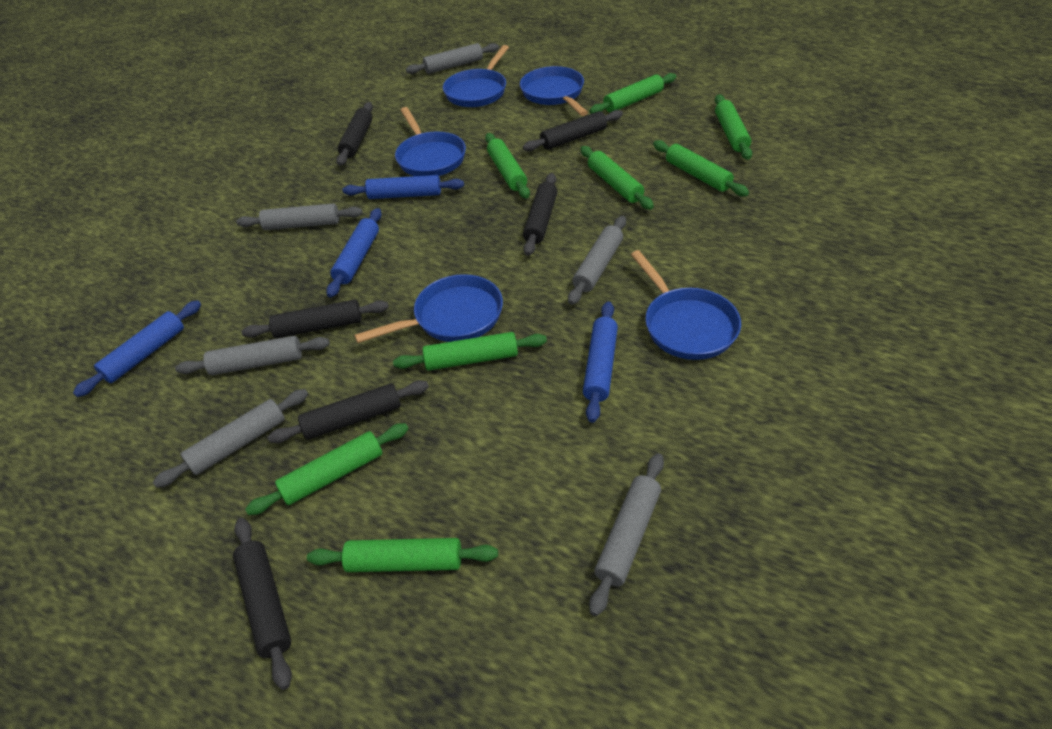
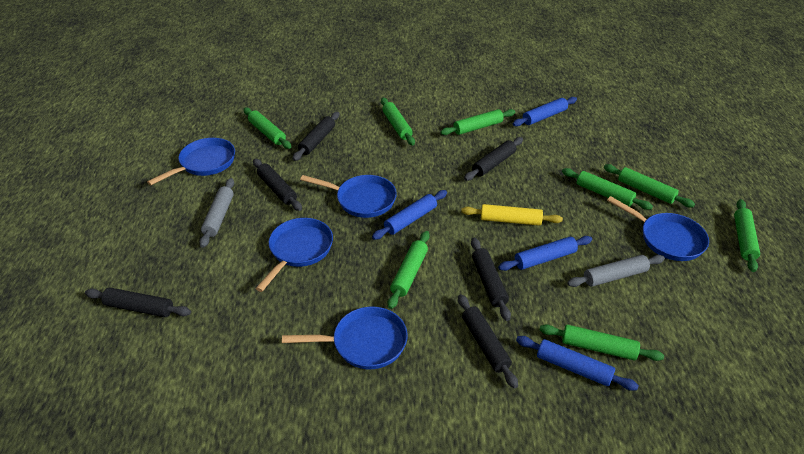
grey rolling pin: 6 -> 2
yellow rolling pin: 0 -> 1

